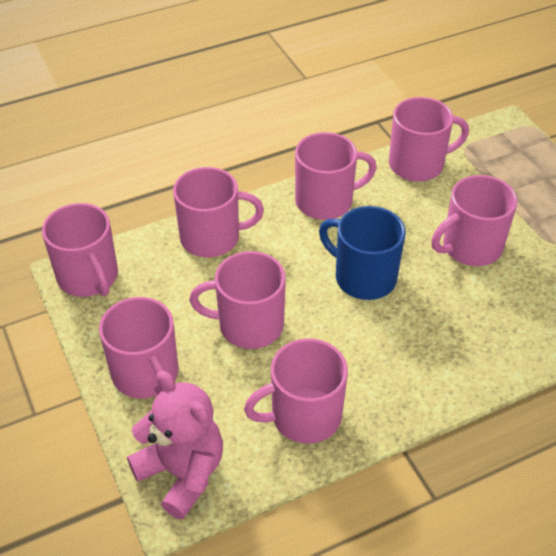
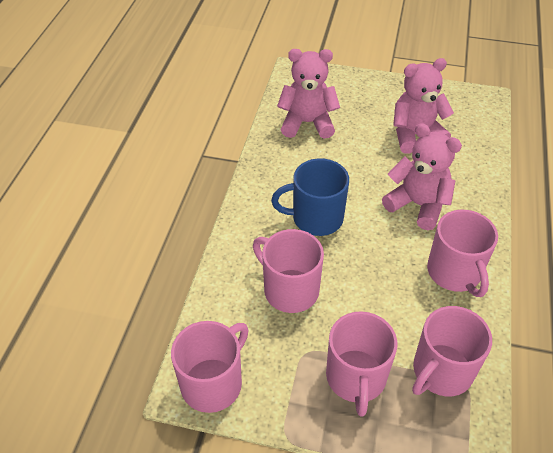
pink mug: 8 -> 5
pink teddy bear: 1 -> 3

